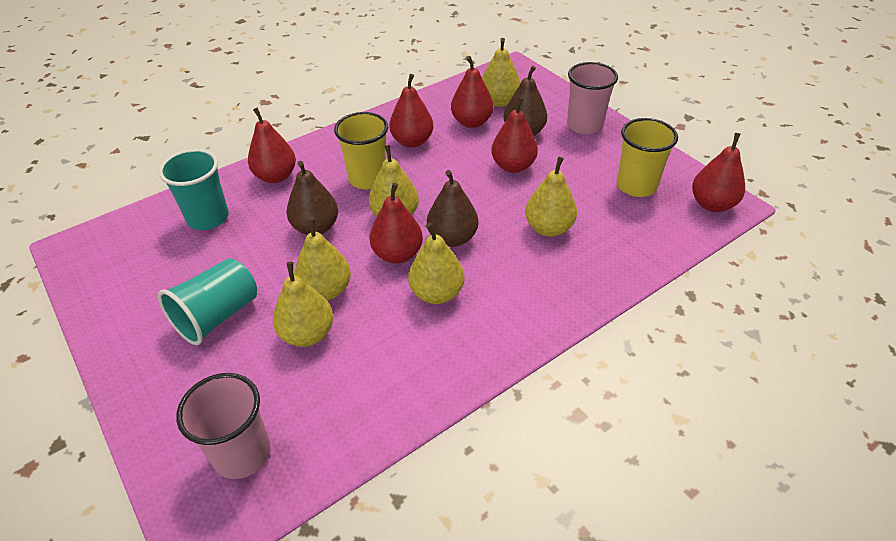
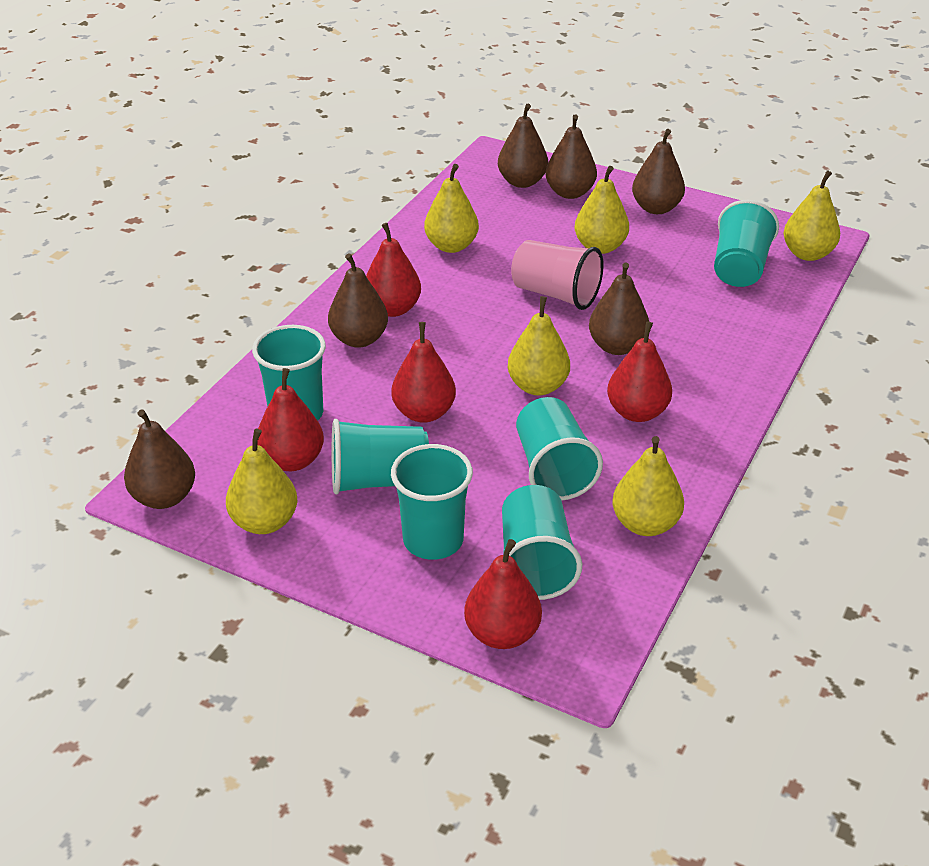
brown pear: 3 -> 6
pink cup: 2 -> 1
red pear: 6 -> 5
turquoise cup: 2 -> 6
yellow cup: 2 -> 0

